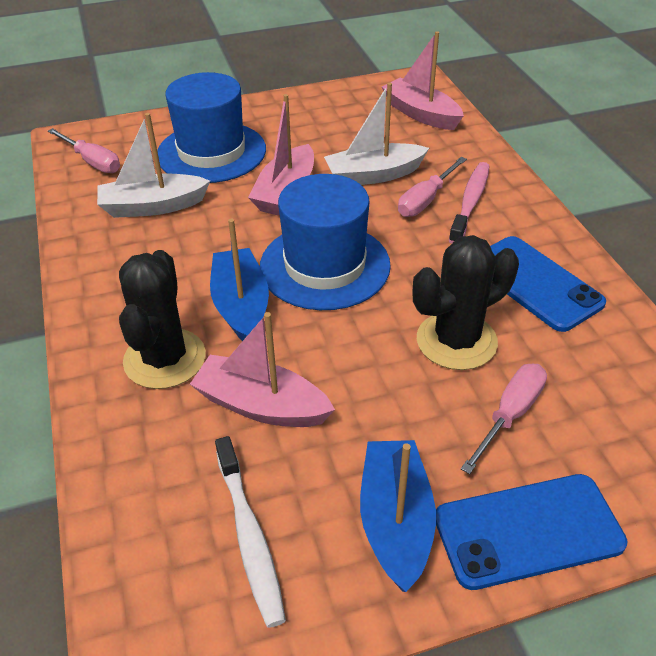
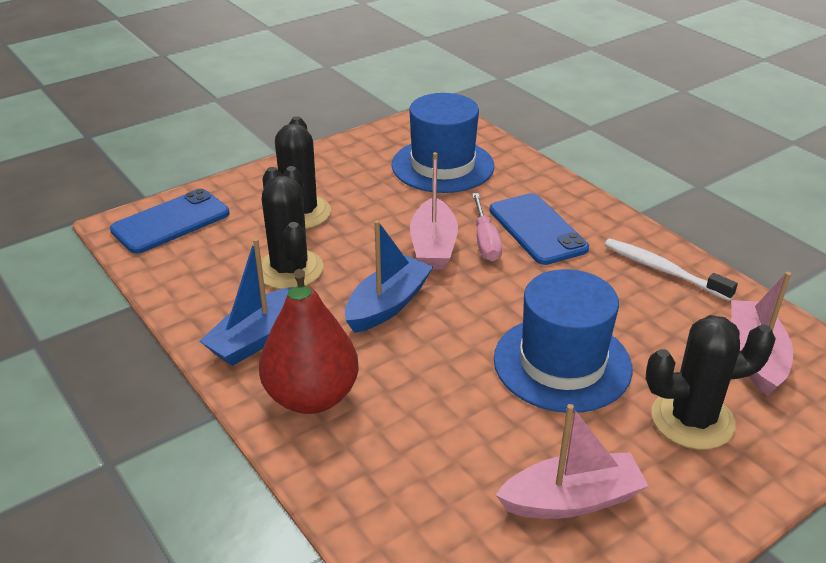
black cactus: 2 -> 3
pink screwdriver: 3 -> 1
pink toothbrush: 1 -> 0
red pear: 0 -> 1
white boat: 2 -> 0

